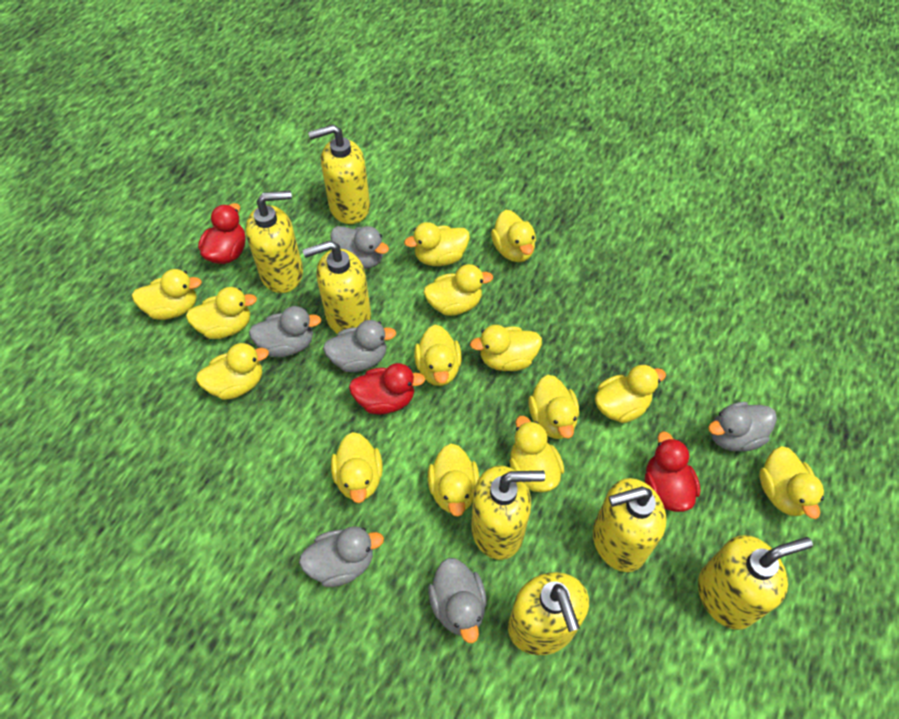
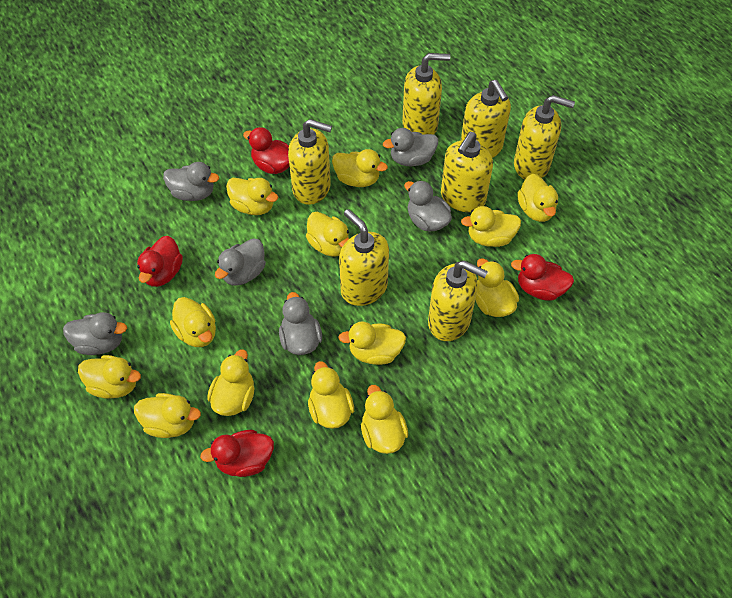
red duck: 3 -> 4
yellow duck: 14 -> 13

